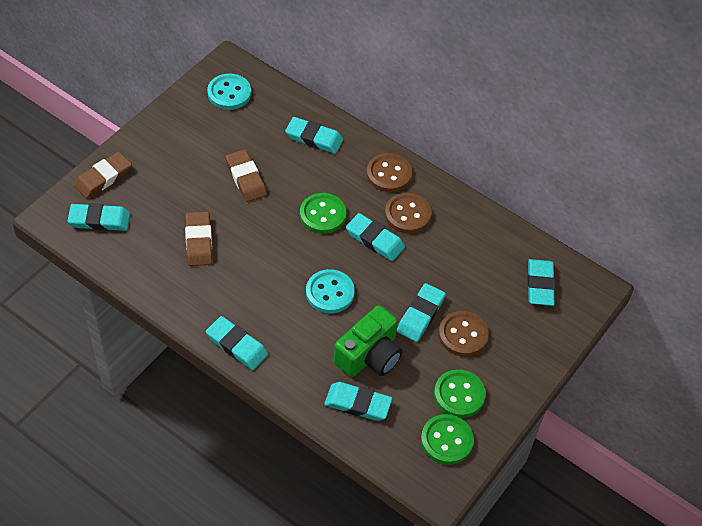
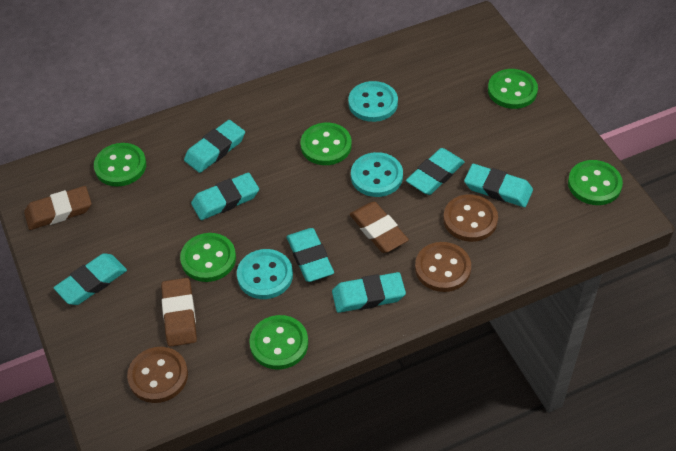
green button: 3 -> 6
green camera: 1 -> 0
turquoise button: 2 -> 3

